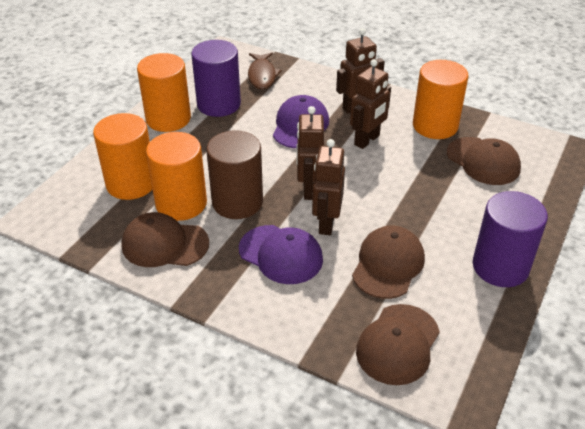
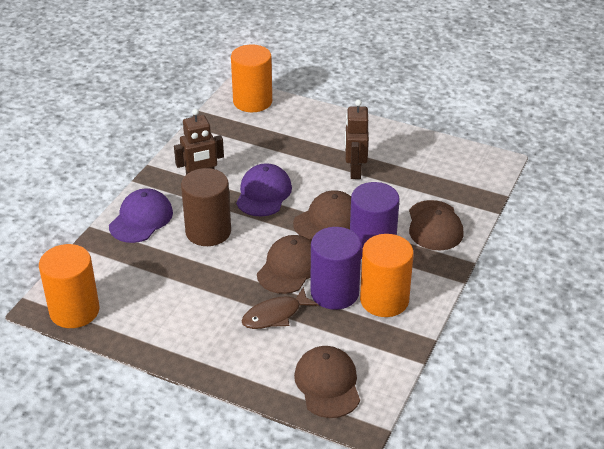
brown robot: 4 -> 2
orange cylinder: 4 -> 3

